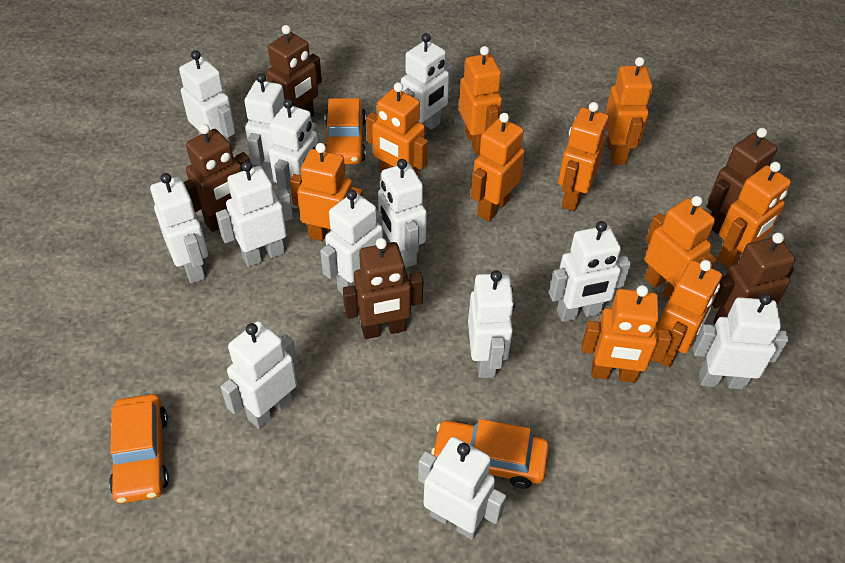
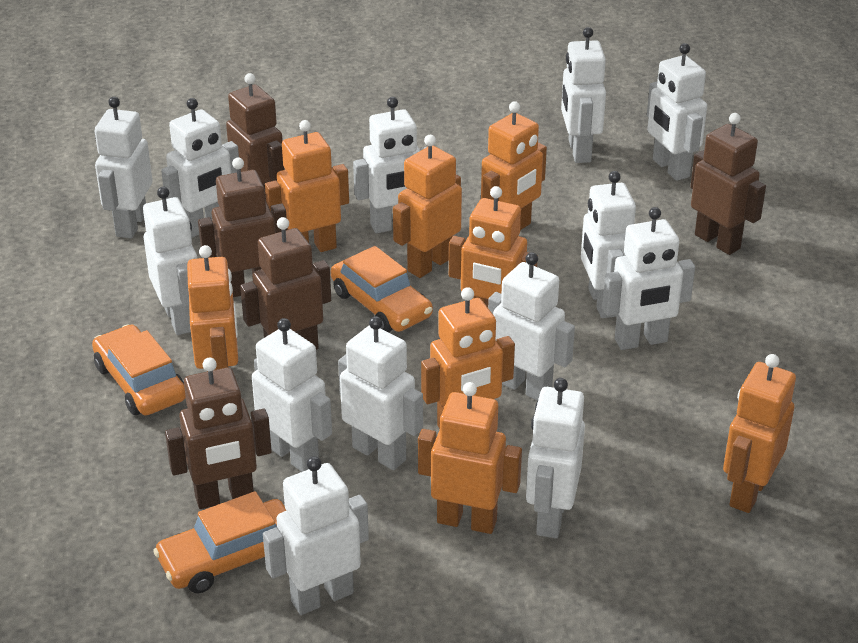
orange robot: 10 -> 8

